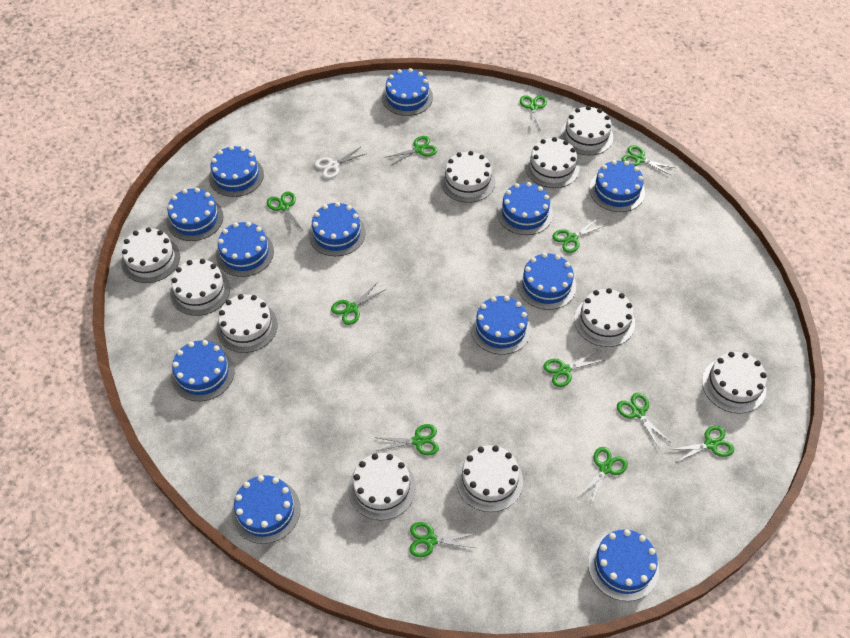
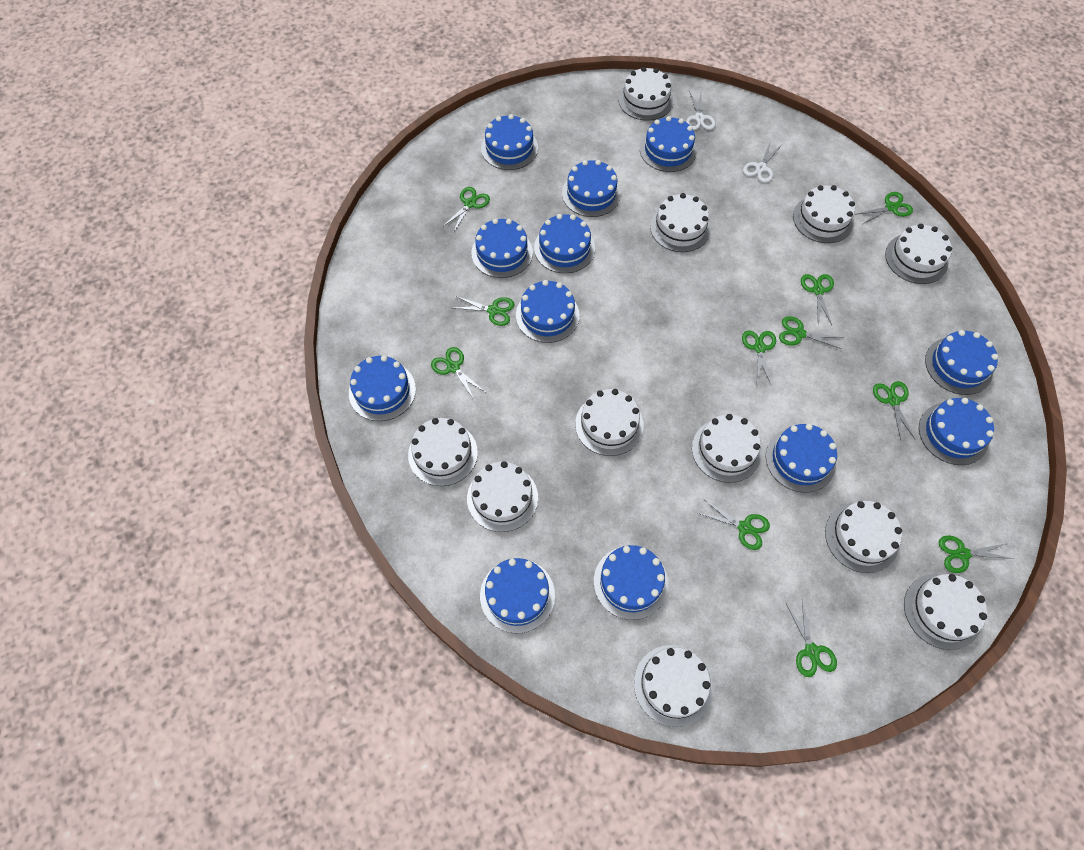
green scissors: 12 -> 11
white cake: 10 -> 11
white scissors: 1 -> 2

